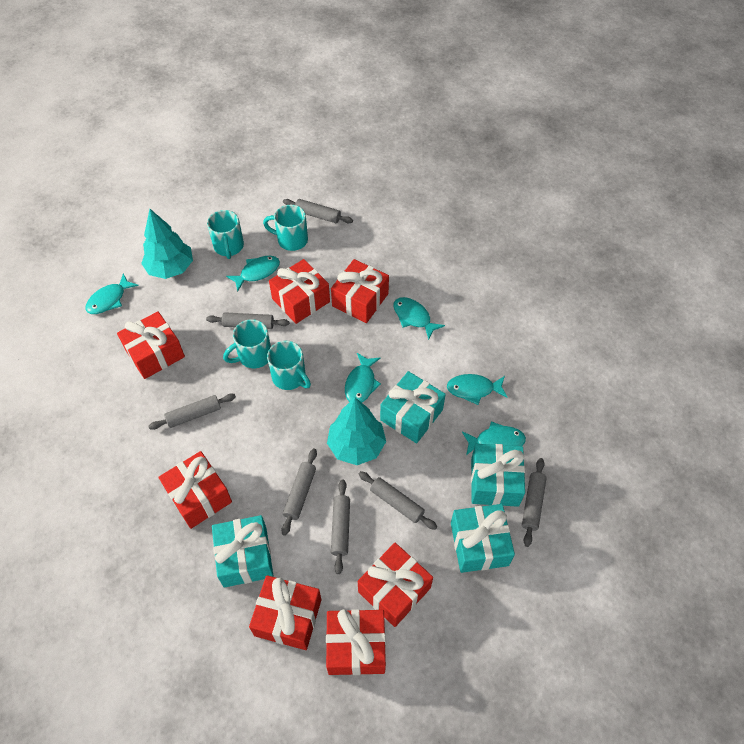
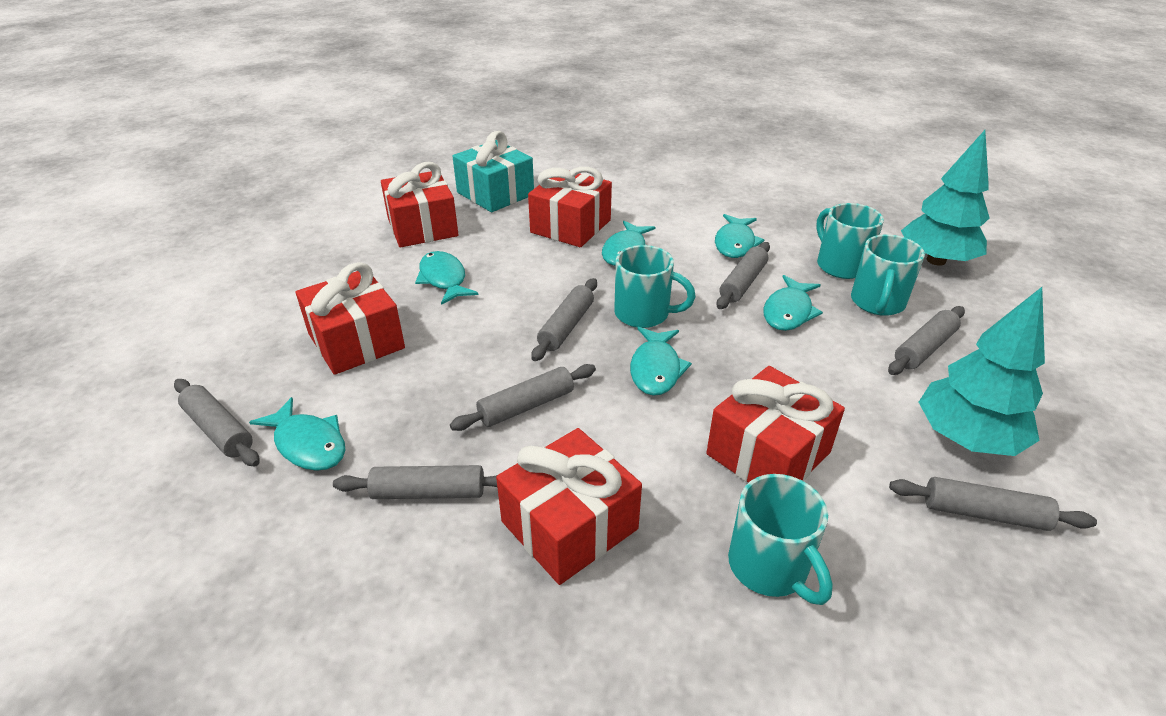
red gift: 7 -> 5
turquoise gift: 4 -> 1

